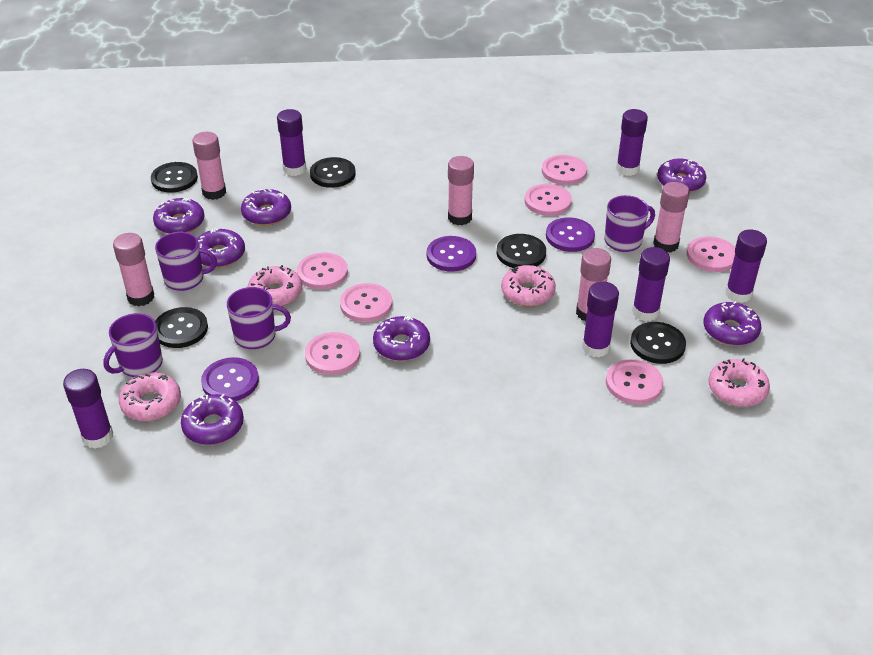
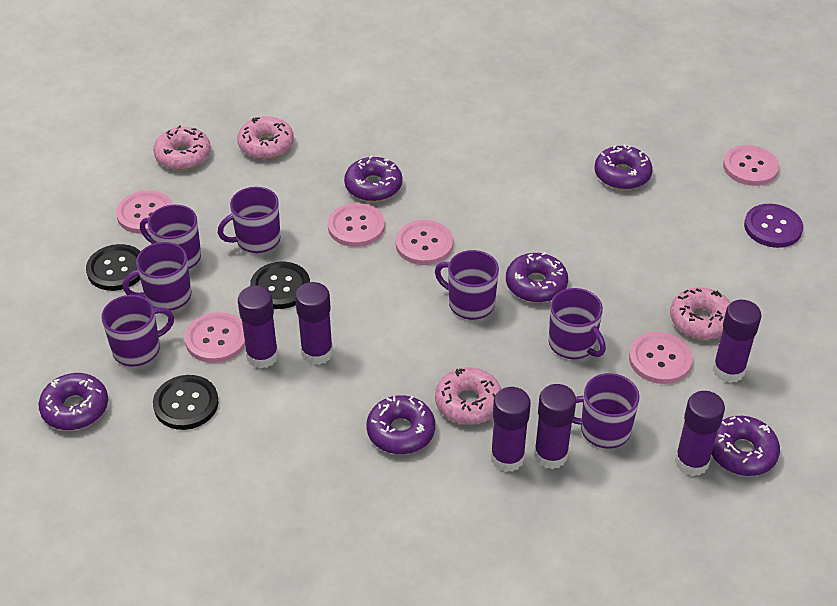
black button: 5 -> 3
pink button: 7 -> 6
pink glue stick: 5 -> 0
purple button: 3 -> 1
purple donut: 7 -> 6
purple mug: 4 -> 7

